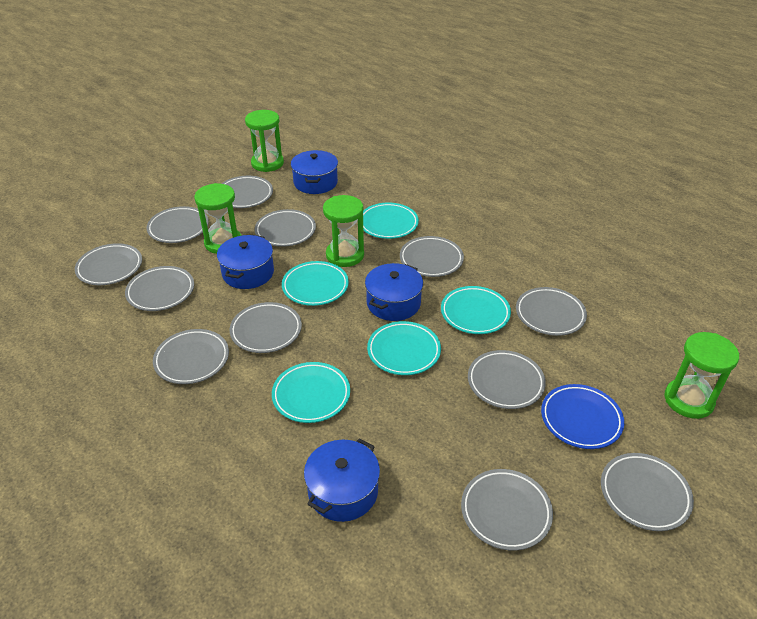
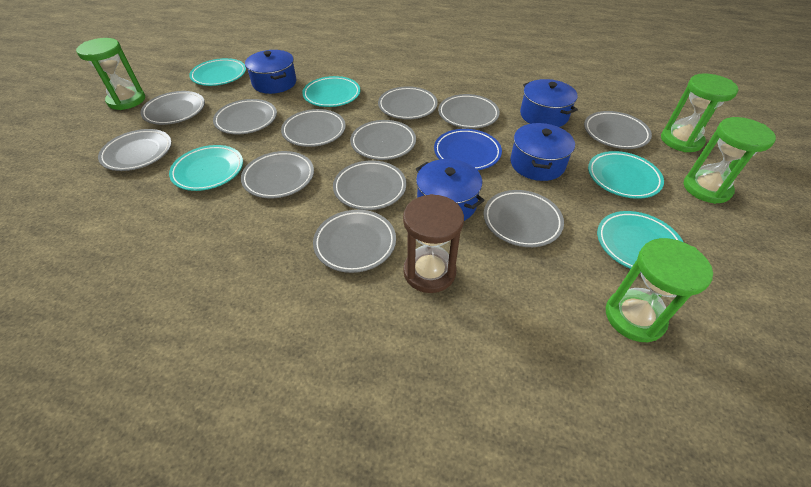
brown hourglass: 0 -> 1

